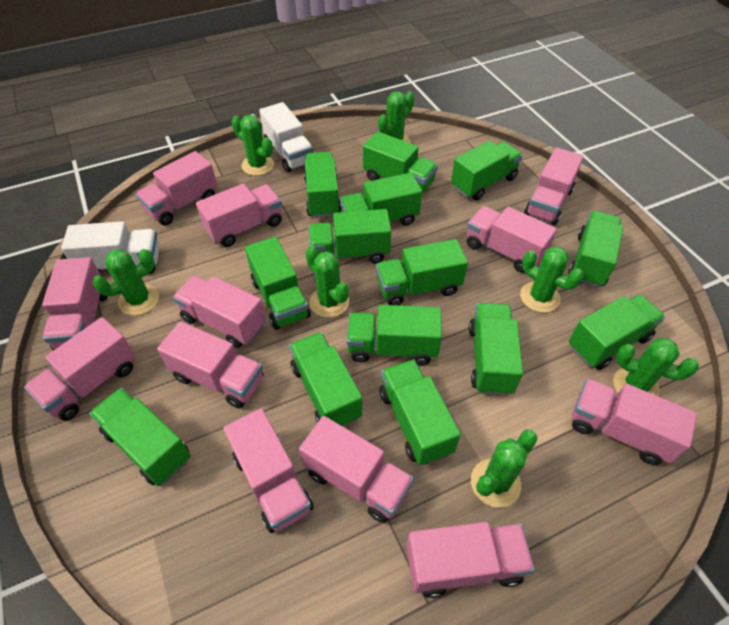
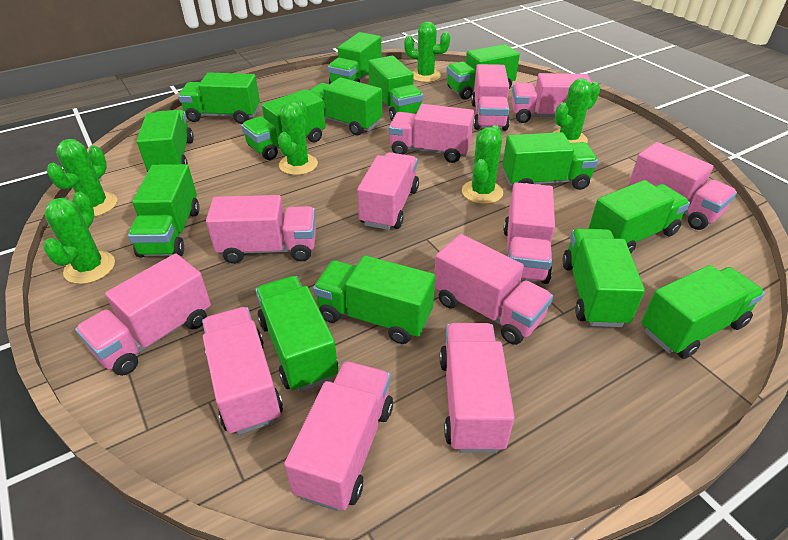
green cactus: 7 -> 6
white truck: 2 -> 0

